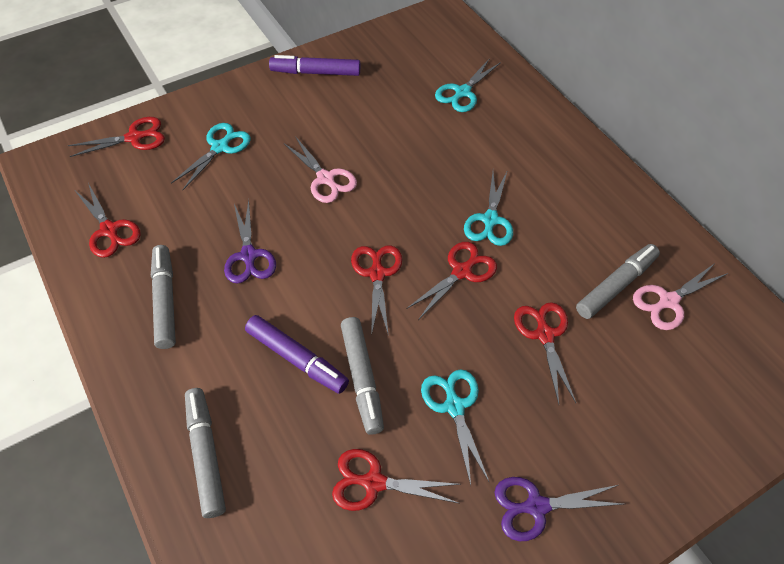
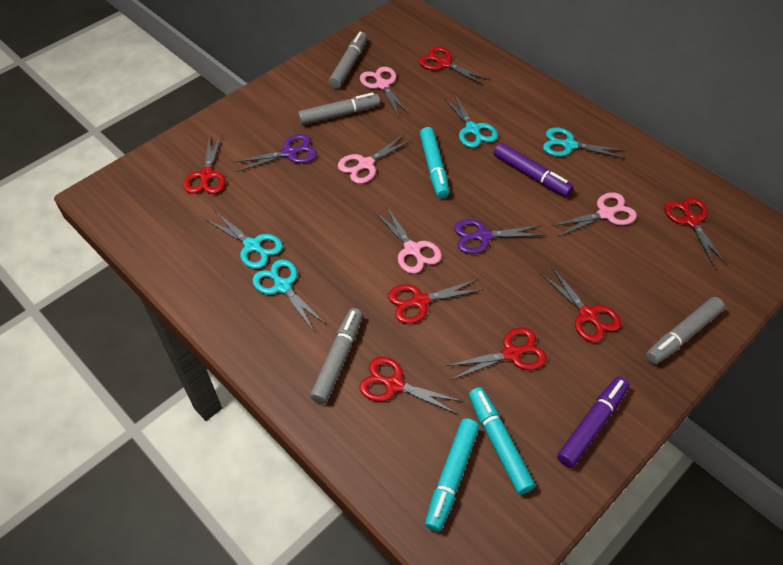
pink scissors: 2 -> 4
red scissors: 6 -> 7
turquoise marker: 0 -> 3

